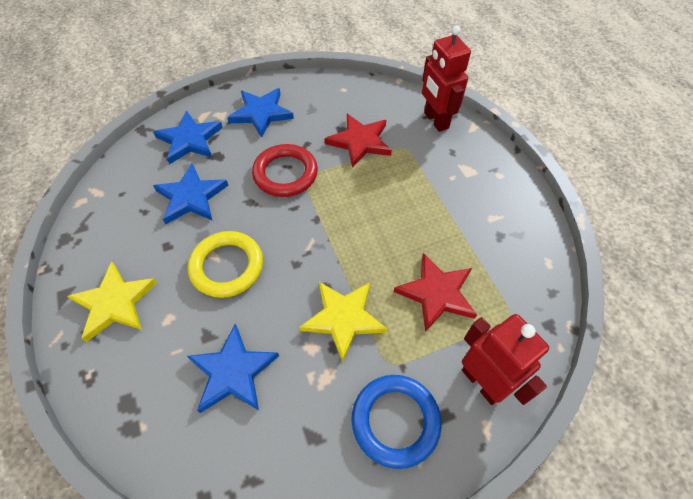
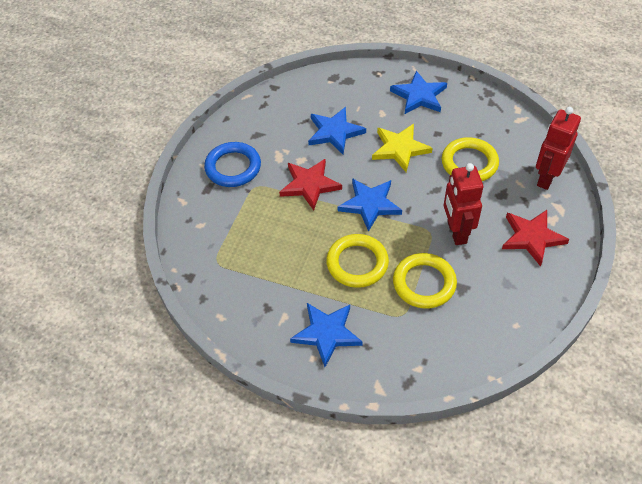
red ring: 1 -> 0
yellow ring: 1 -> 3
yellow star: 2 -> 1

